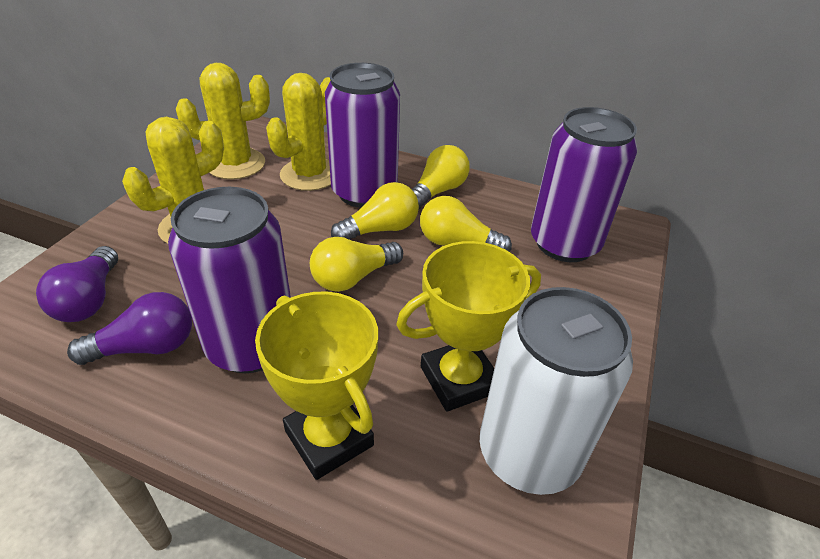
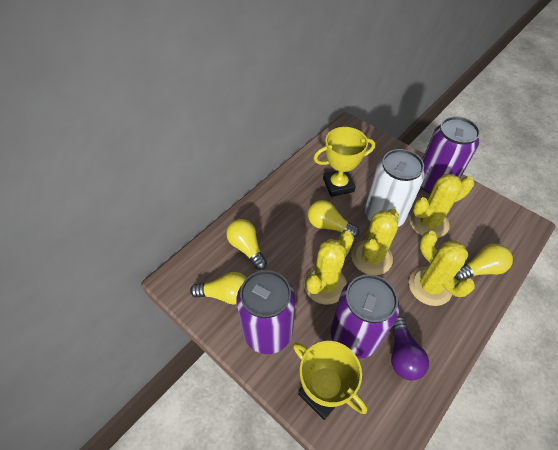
purple light bulb: 2 -> 1
yellow cactus: 3 -> 4

